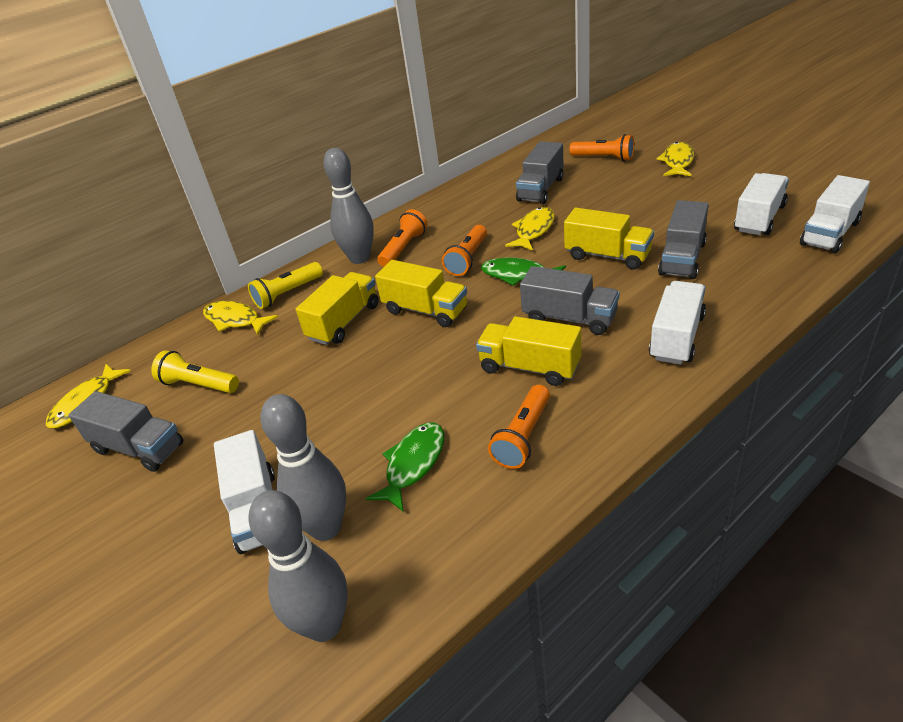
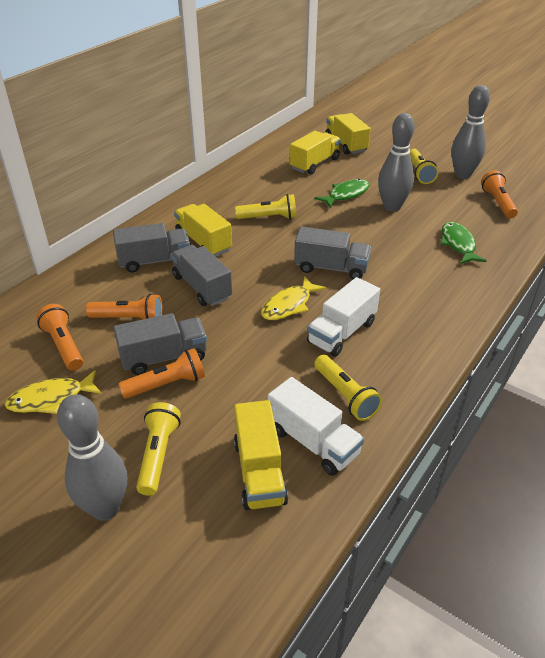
white truck: 4 -> 2
yellow fish: 4 -> 2
yellow flashlight: 2 -> 4

